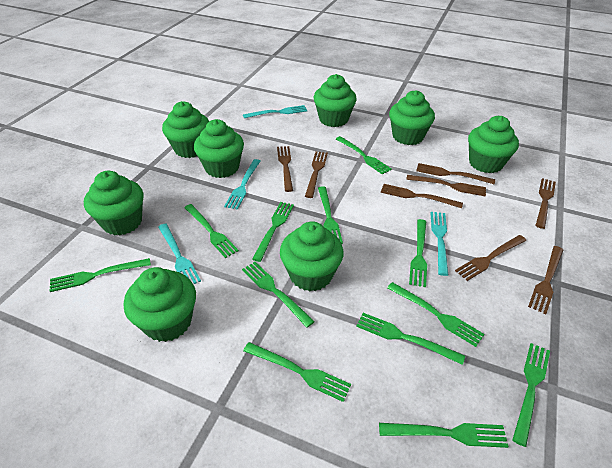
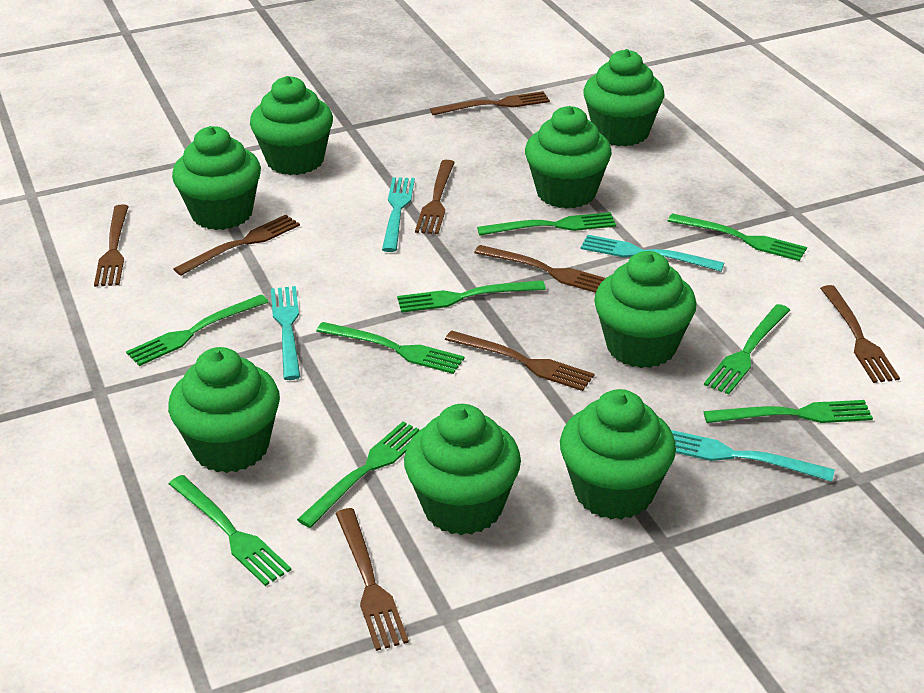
green fork: 12 -> 9

